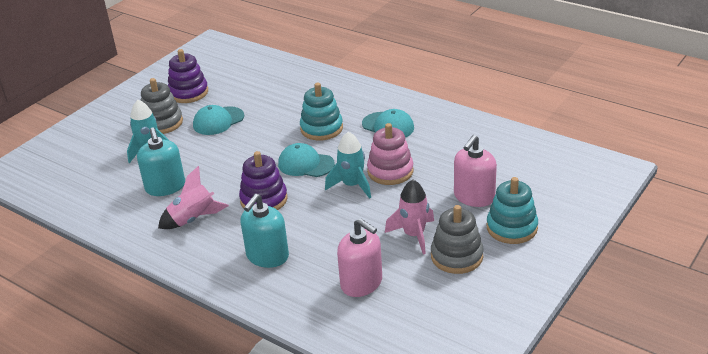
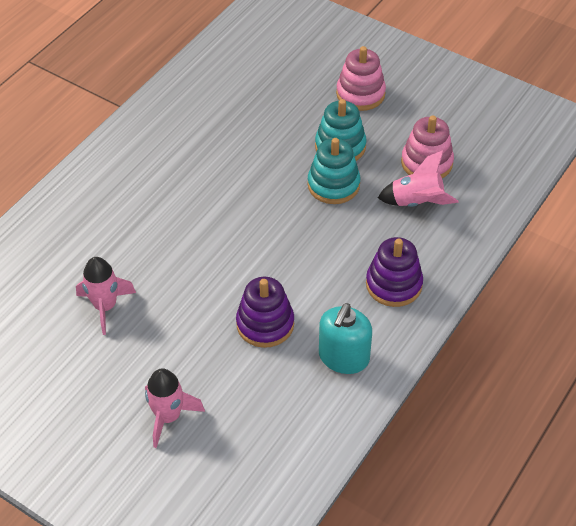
grey stacking toy: 2 -> 0
pink rocket: 2 -> 3
pink soap dispenser: 2 -> 0
pink stacking toy: 1 -> 2
turquoise cap: 3 -> 0
turquoise rocket: 2 -> 0
turquoise soap dispenser: 2 -> 1

